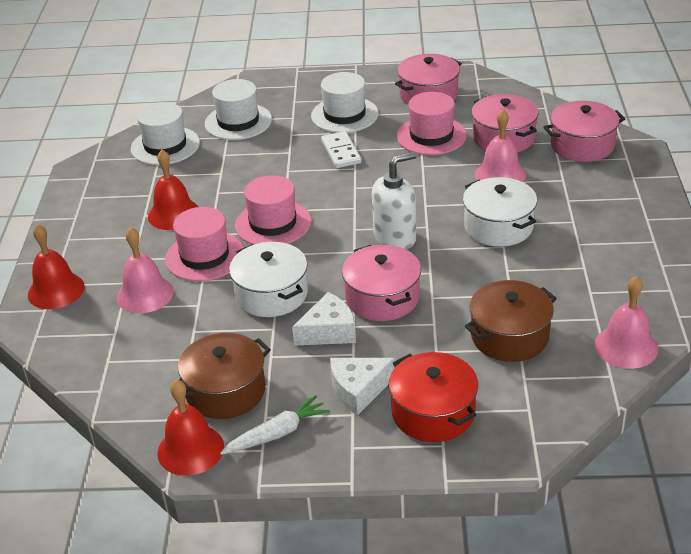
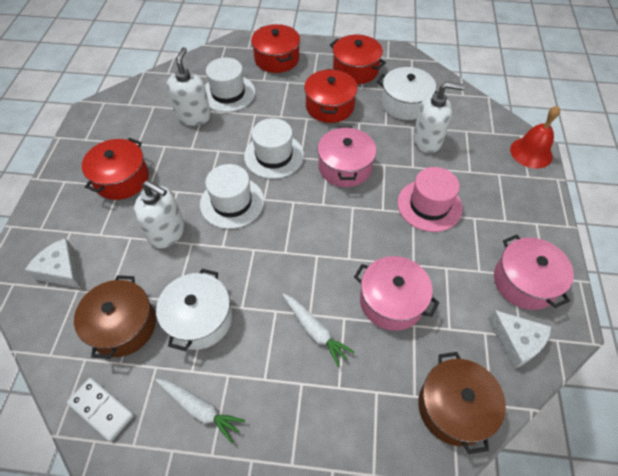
pink bell: 3 -> 0
pink hat: 3 -> 1
pink pot: 4 -> 3
red bell: 3 -> 1
red pot: 1 -> 4
white carrot: 1 -> 2
white soap dispenser: 1 -> 3

